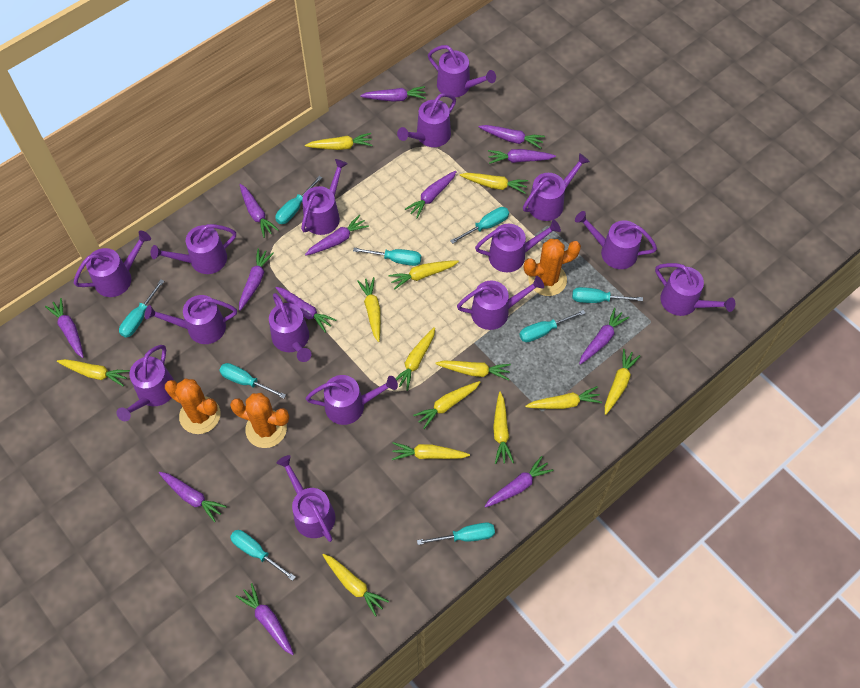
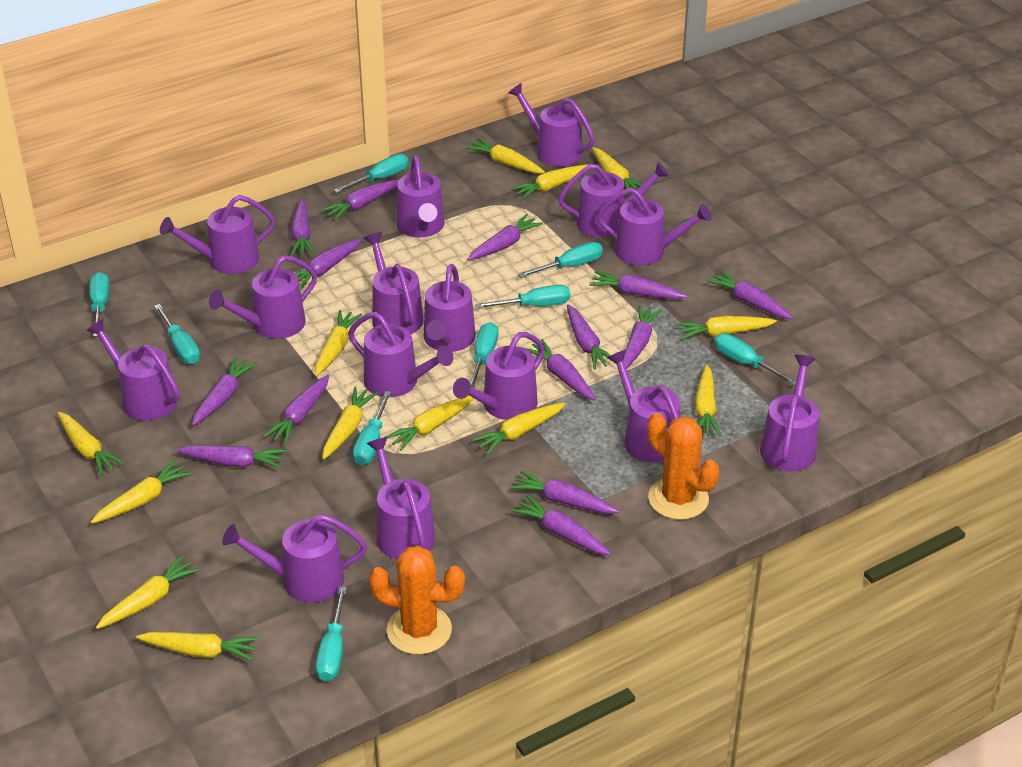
orange cactus: 3 -> 2
purple carrot: 13 -> 14

